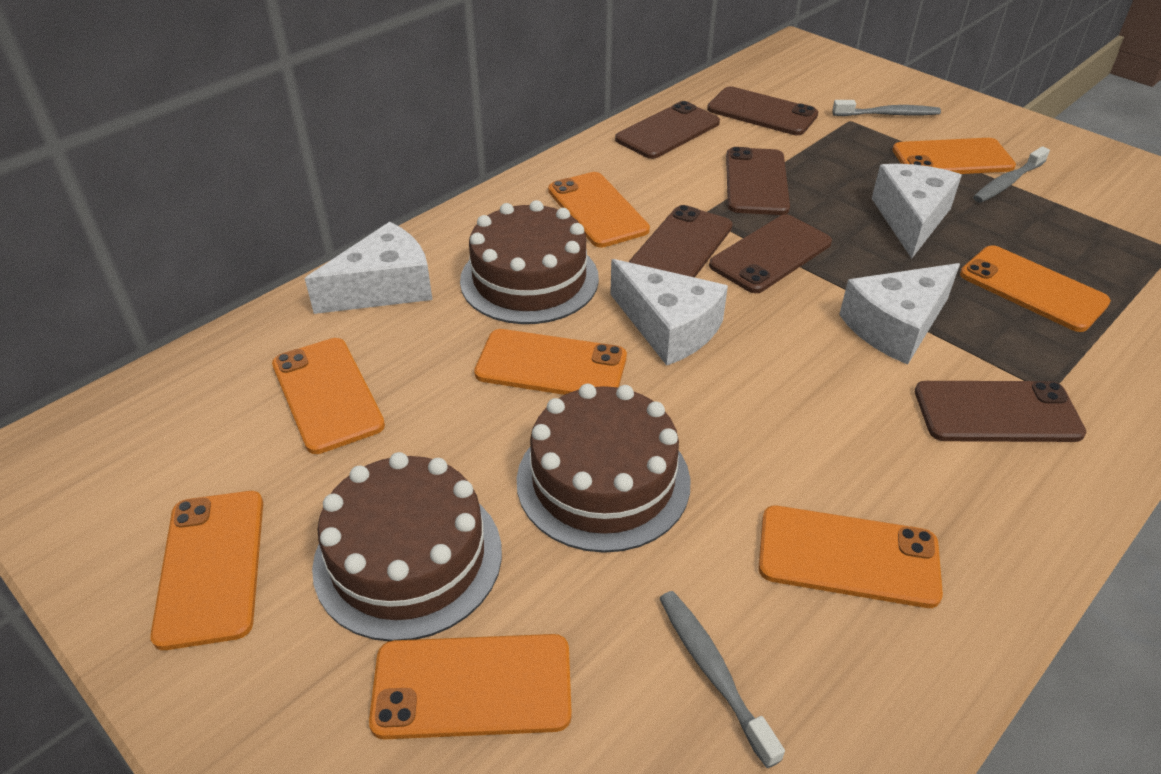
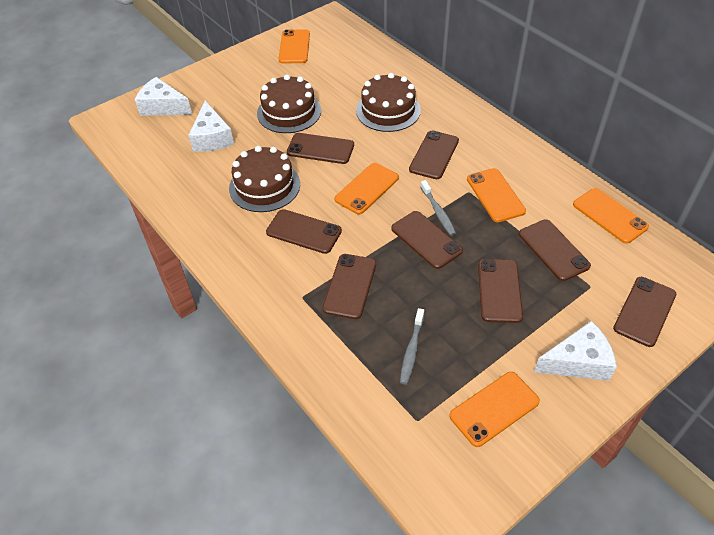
brown phone: 6 -> 8
grey toothbrush: 3 -> 2
orange phone: 8 -> 5
white cheese: 4 -> 3

